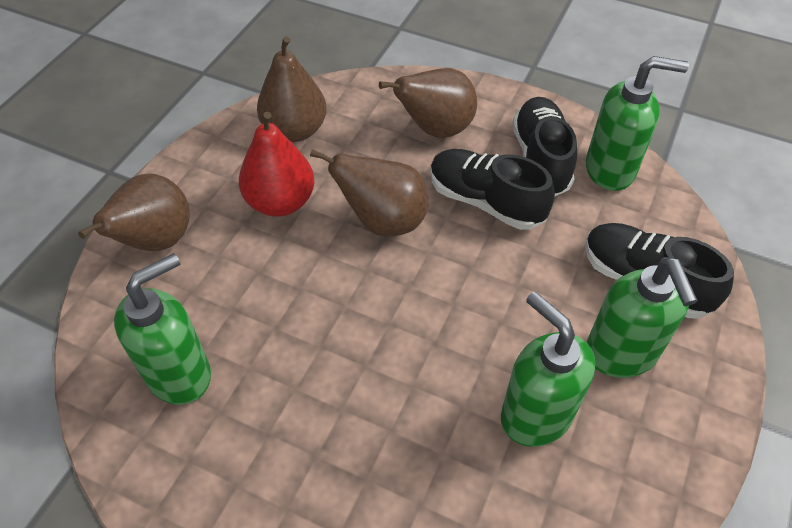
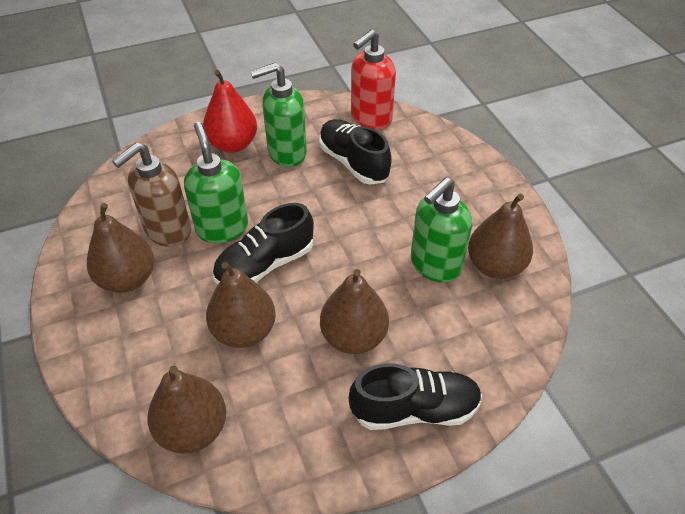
brown pear: 4 -> 5
brown soap dispenser: 0 -> 1
green soap dispenser: 4 -> 3
red soap dispenser: 0 -> 1

